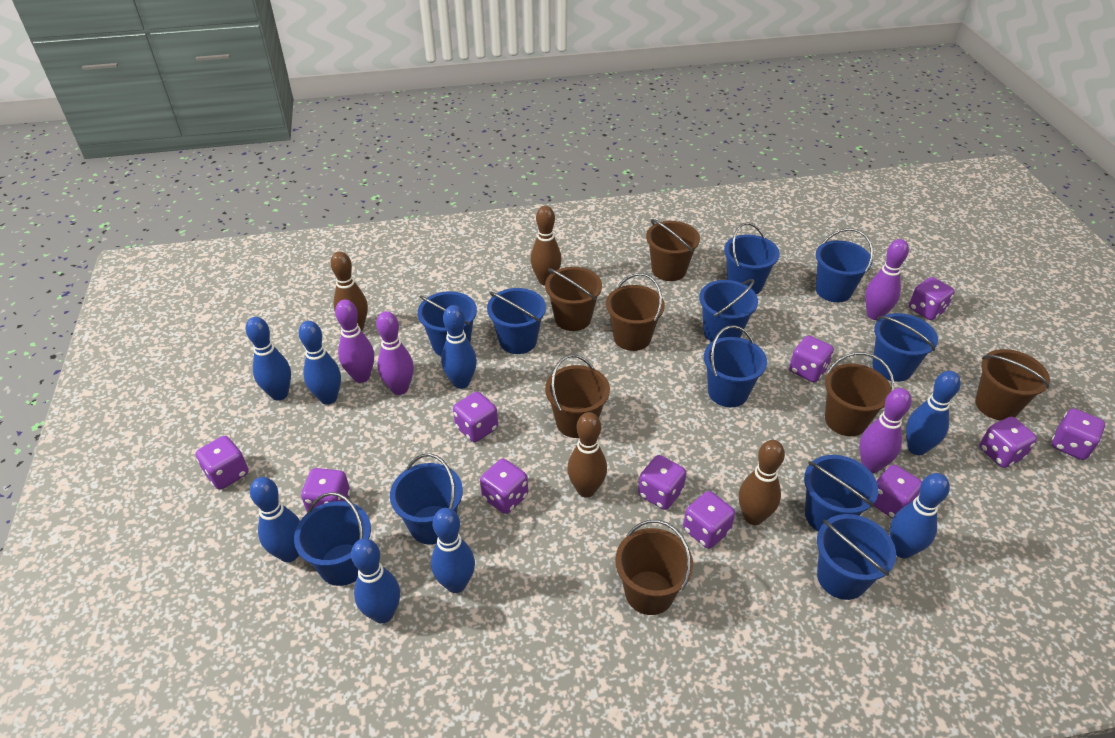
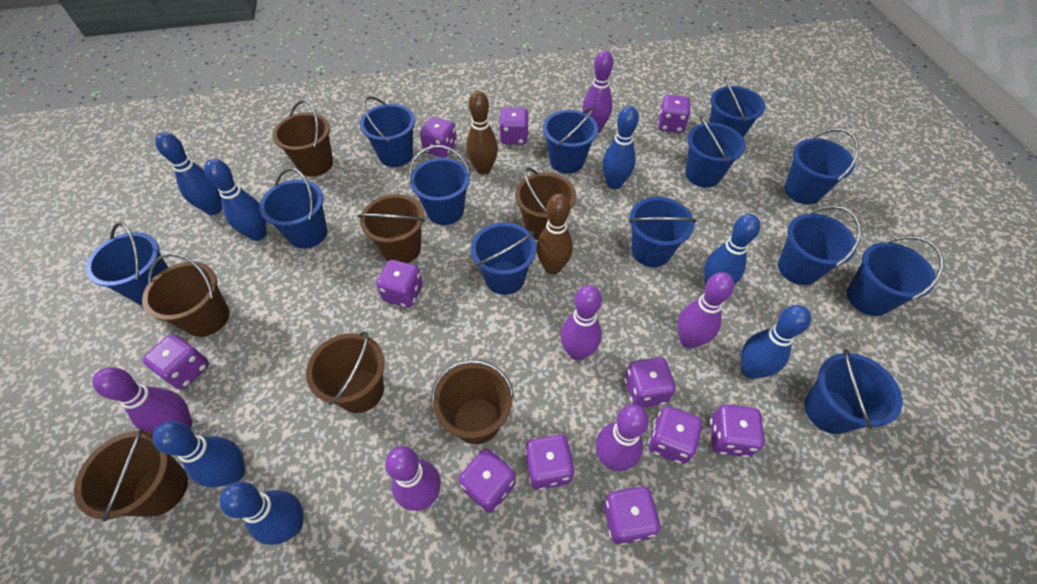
blue bowling pin: 8 -> 7
blue bucket: 11 -> 13
brown bowling pin: 4 -> 2
purple bowling pin: 4 -> 6

